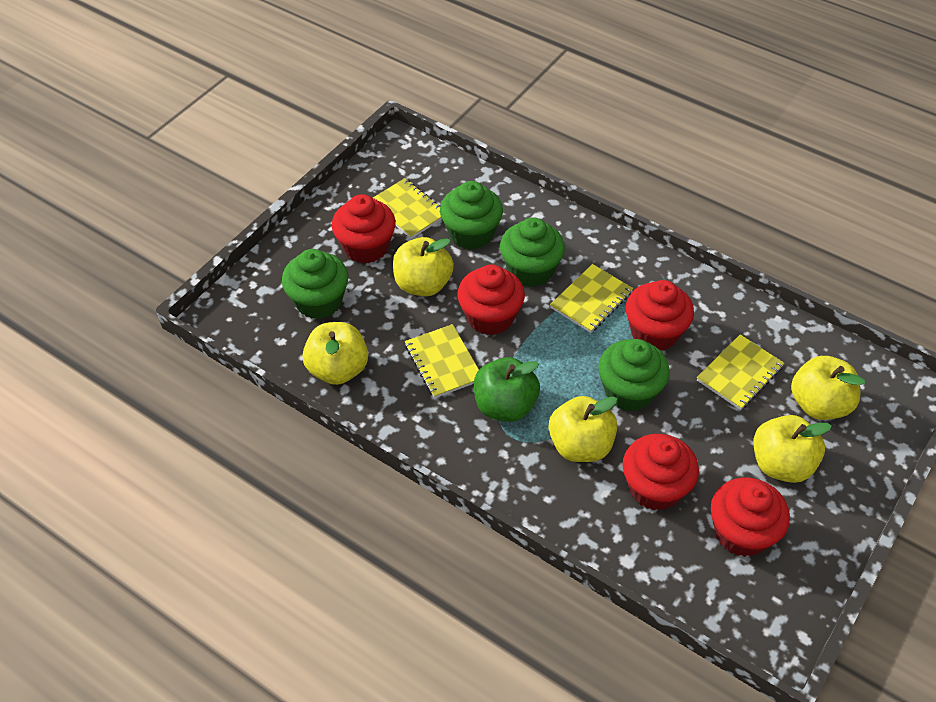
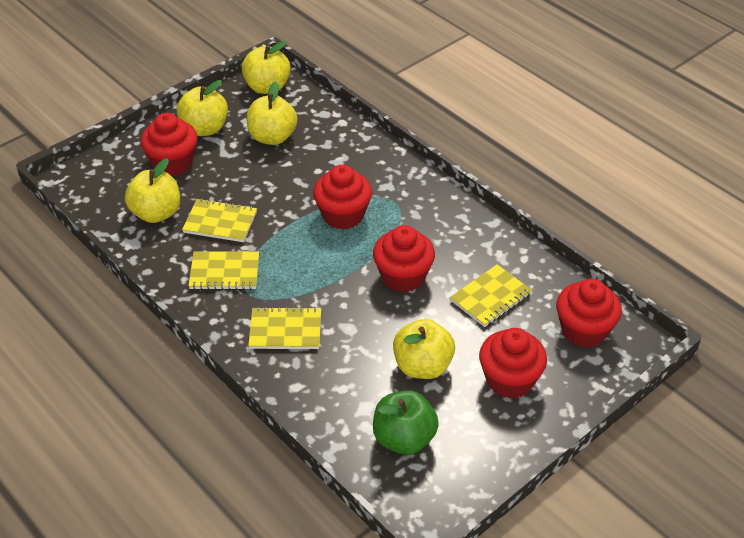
green cupcake: 4 -> 0

